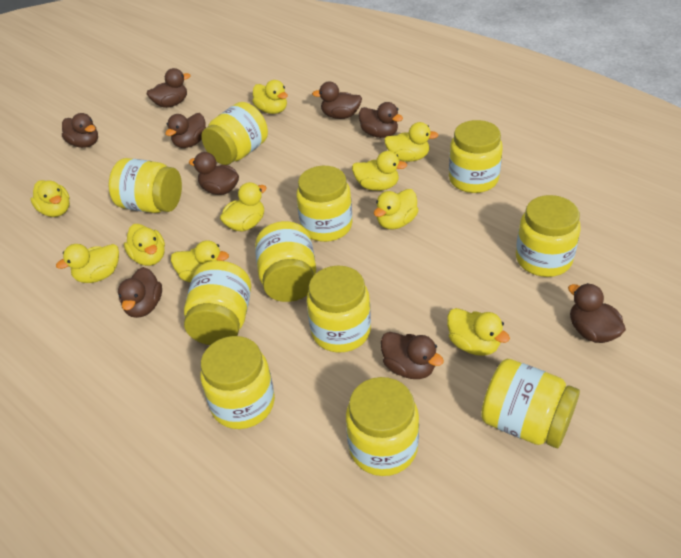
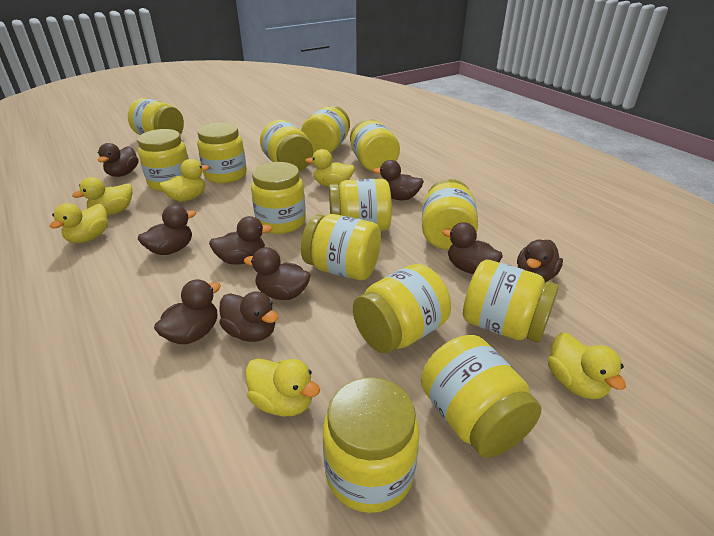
yellow duck: 10 -> 6
yellow jar: 11 -> 14

